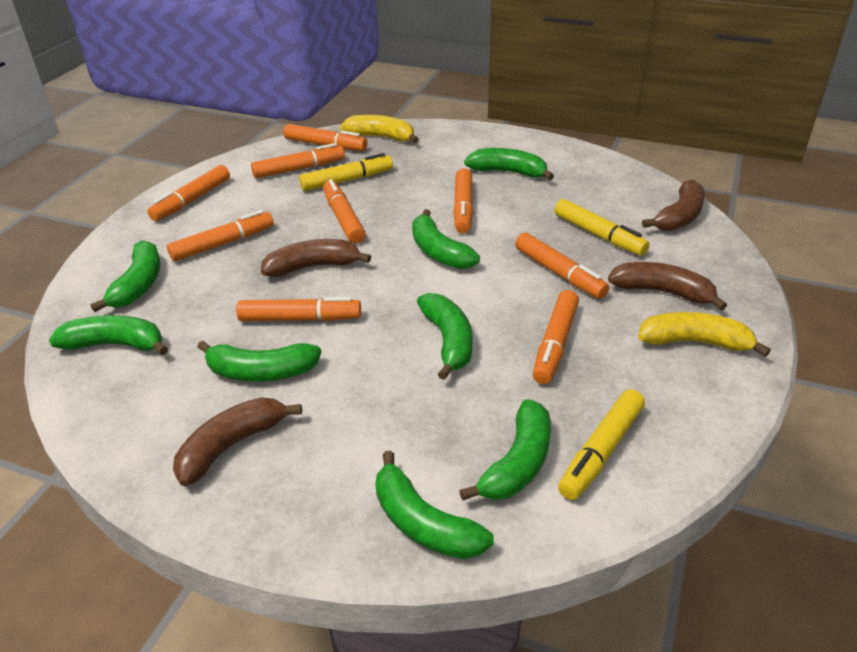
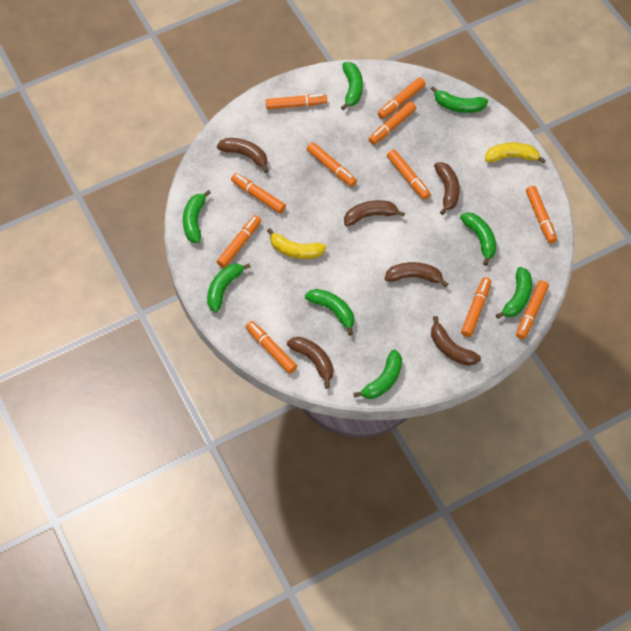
brown banana: 4 -> 6
orange marker: 9 -> 11
yellow marker: 3 -> 0

